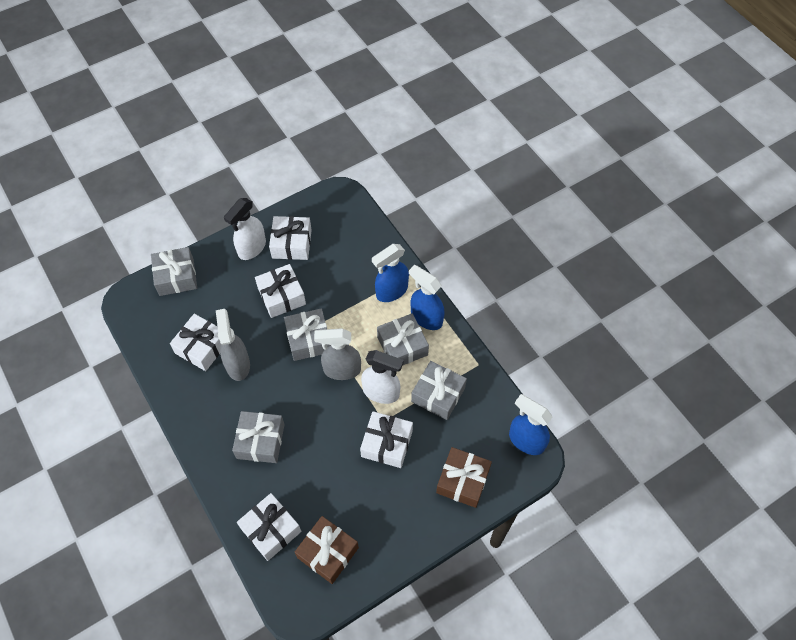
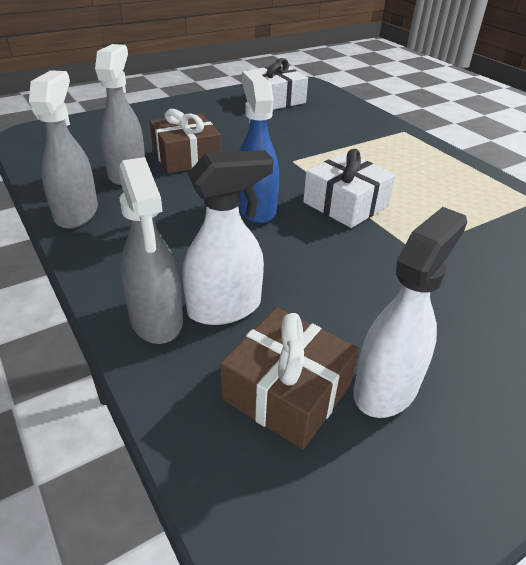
blue spray bottle: 3 -> 1
grey gift: 5 -> 0
grey spray bottle: 2 -> 3
white gift: 5 -> 2

